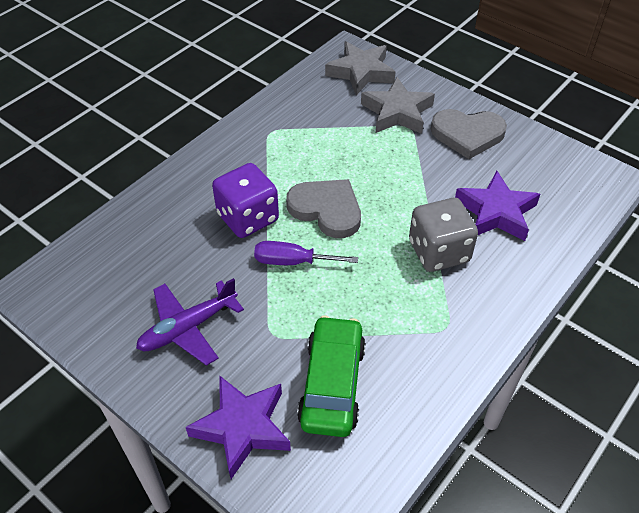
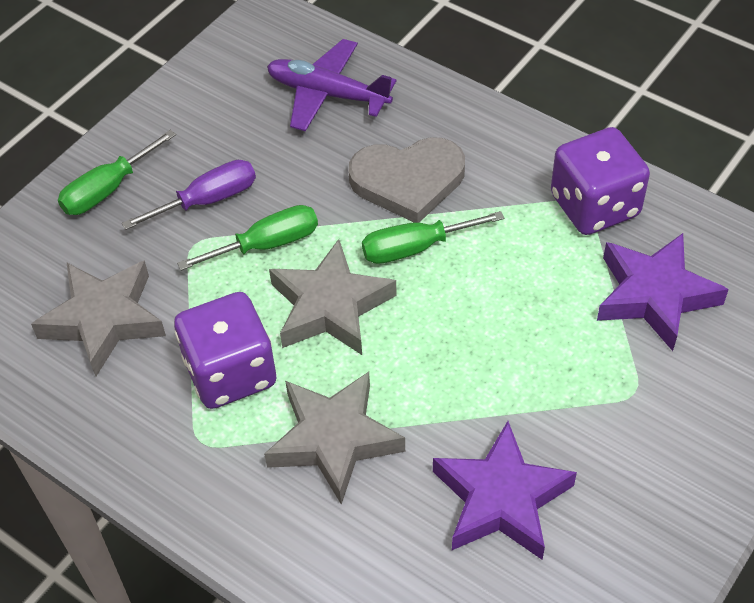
green car: 1 -> 0
green screwdriver: 0 -> 3
grey dice: 1 -> 0
grey heart: 2 -> 1
grey star: 2 -> 3
purple dice: 1 -> 2

